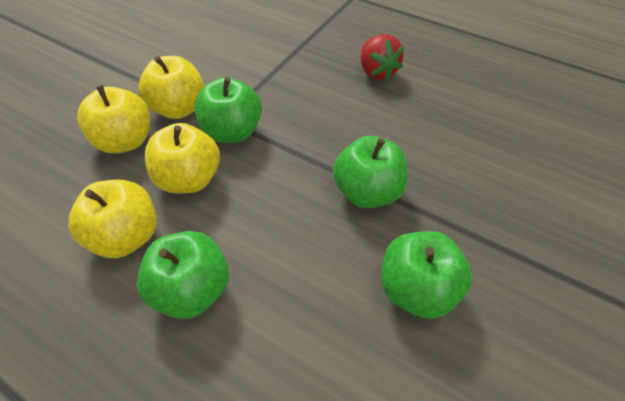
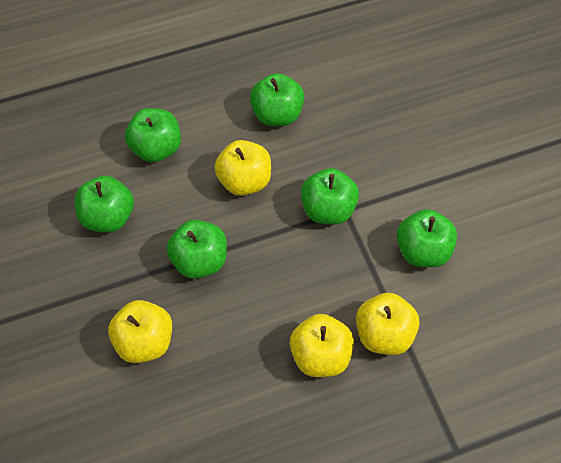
green apple: 4 -> 6
red strawberry: 1 -> 0

